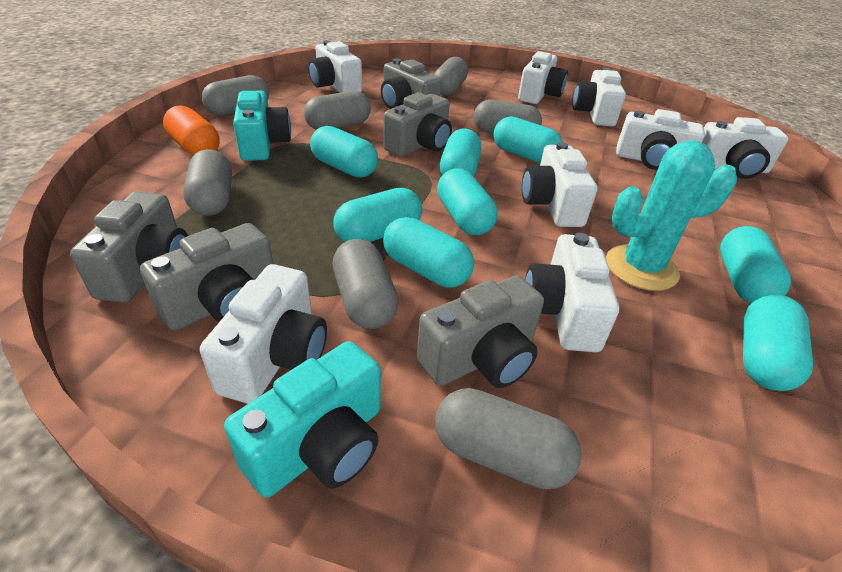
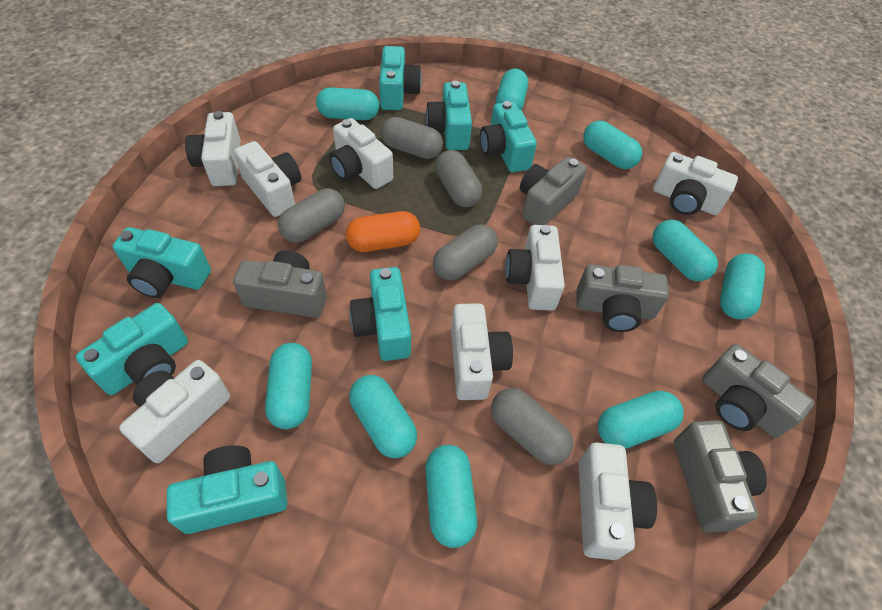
grey capsule: 7 -> 5
turquoise cactus: 1 -> 0
turquoise camera: 2 -> 7
turquoise capsule: 8 -> 9

